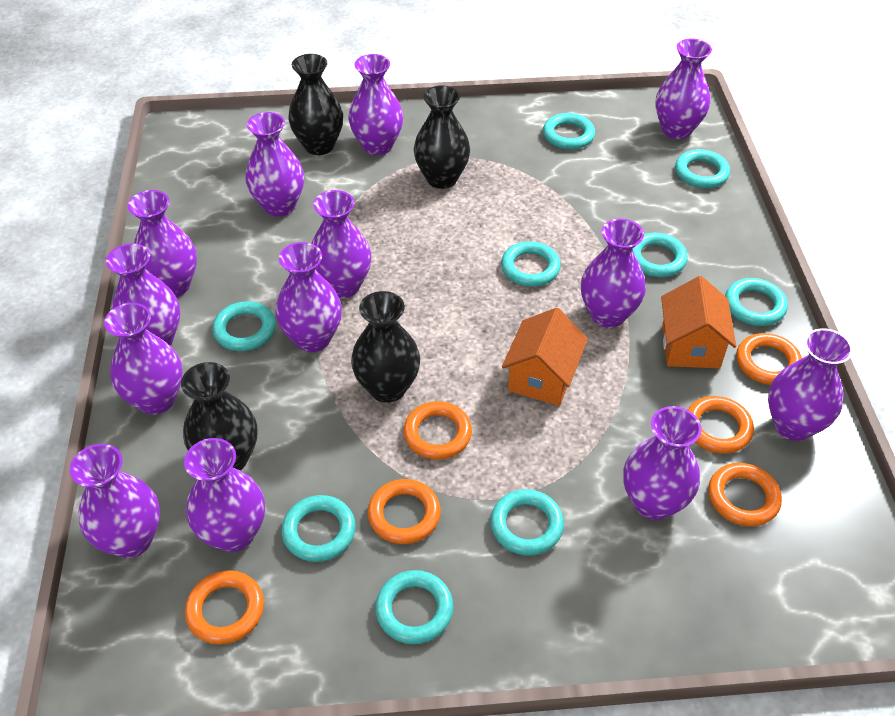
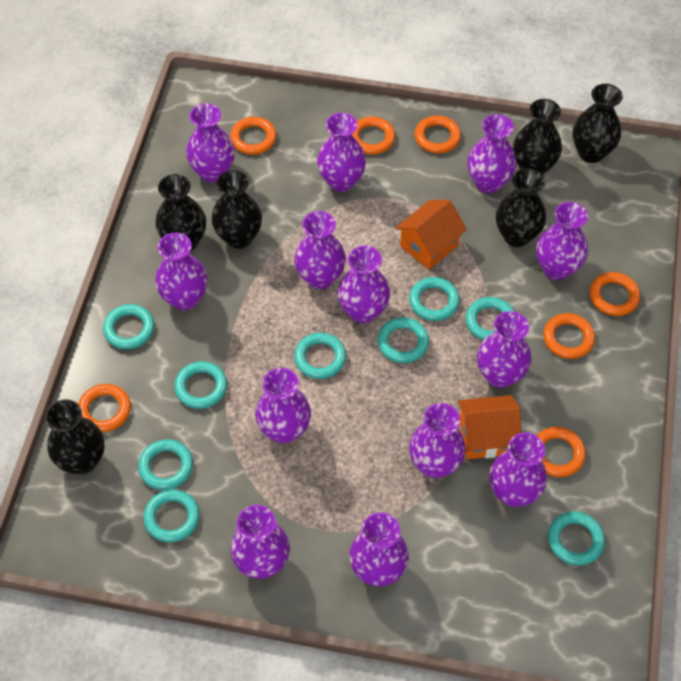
black vase: 4 -> 6
orange ring: 6 -> 7

